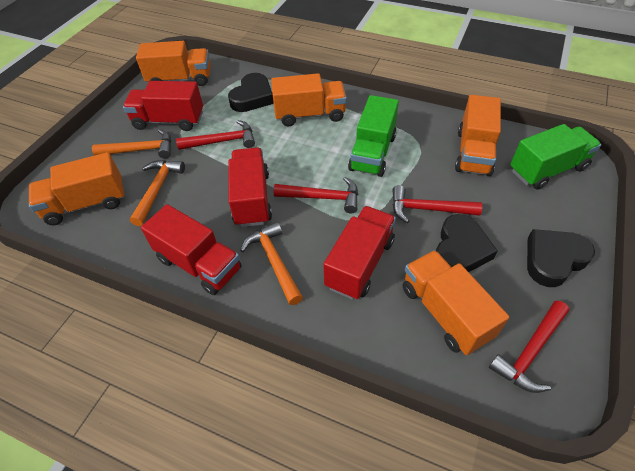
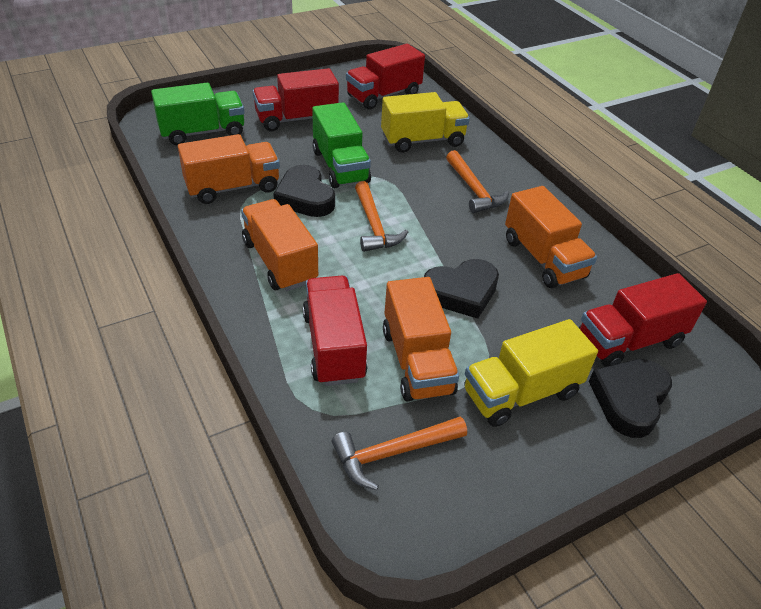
orange truck: 5 -> 4
red hammer: 4 -> 0
yellow truck: 0 -> 2

